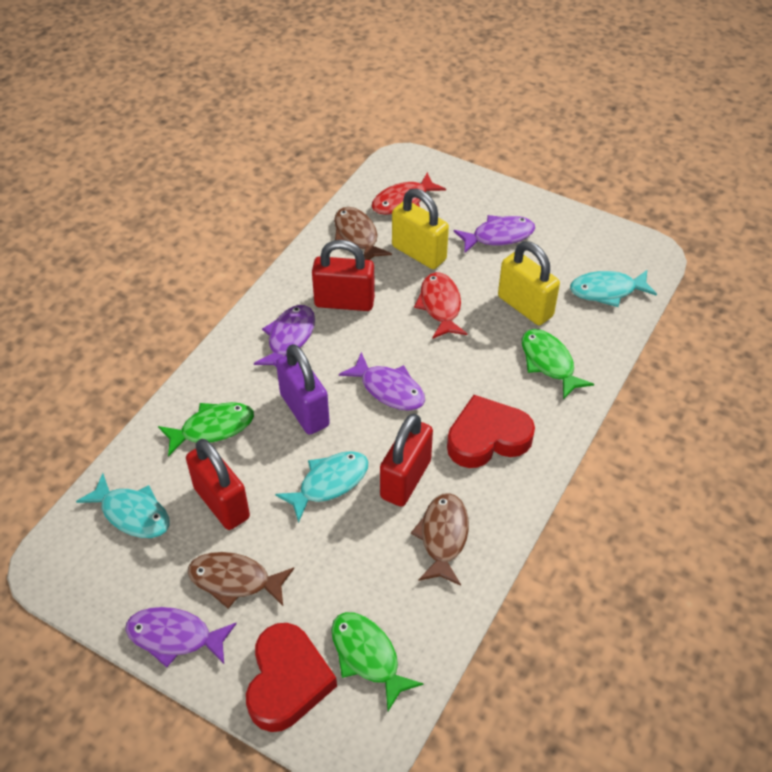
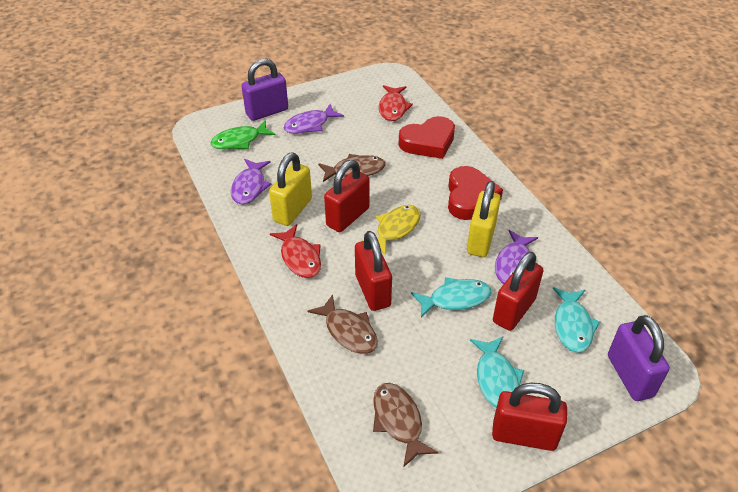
green fish: 3 -> 1
purple fish: 4 -> 3
purple padlock: 1 -> 2
red padlock: 3 -> 4
yellow fish: 0 -> 1

